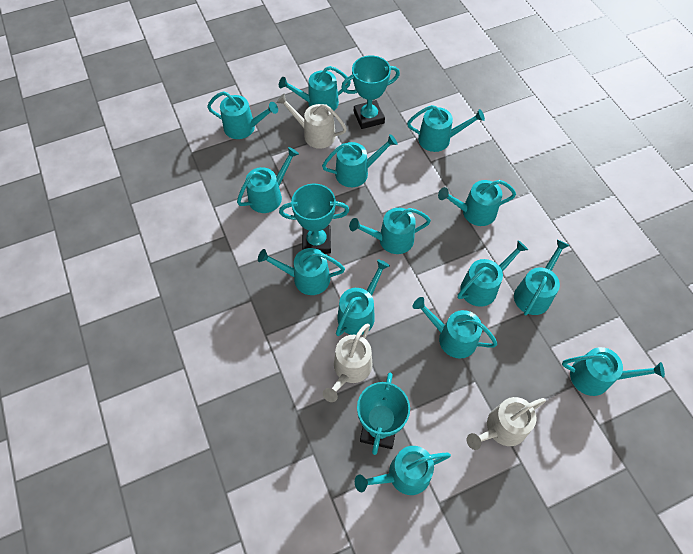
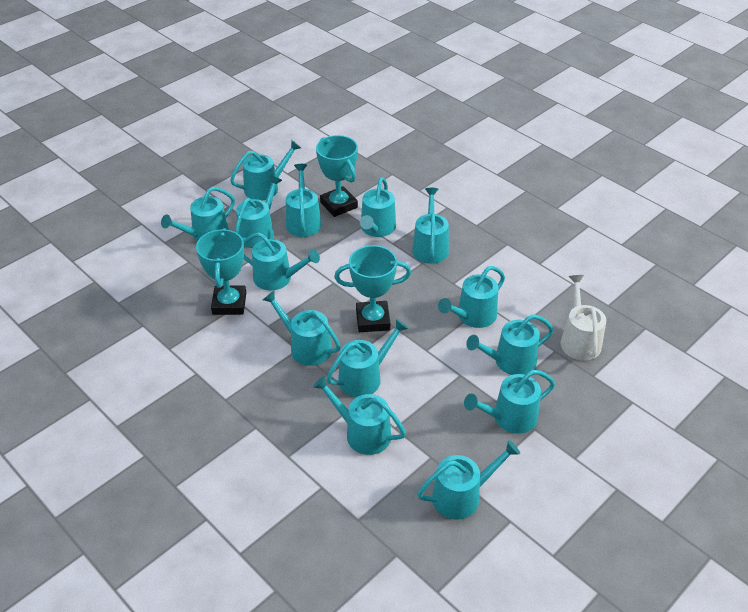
white watering can: 3 -> 1

